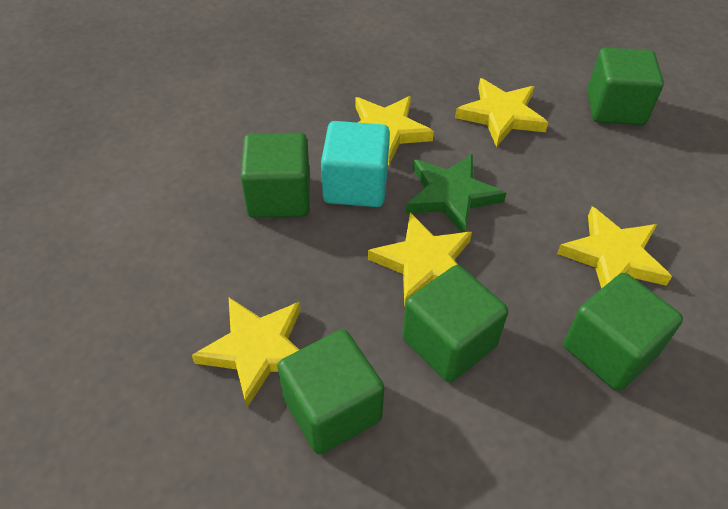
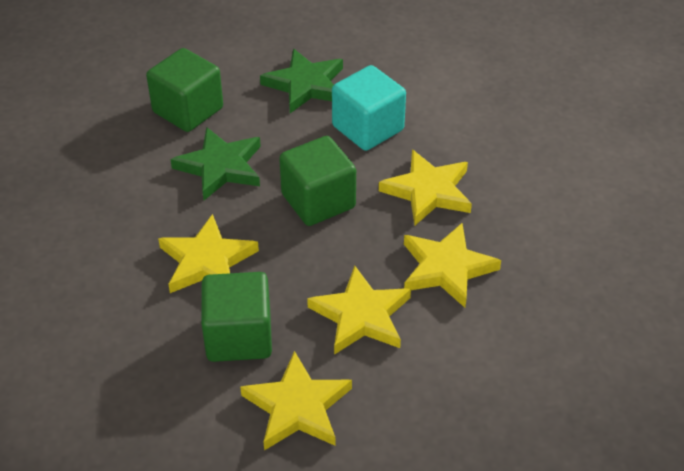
green cube: 5 -> 3
green star: 1 -> 2

